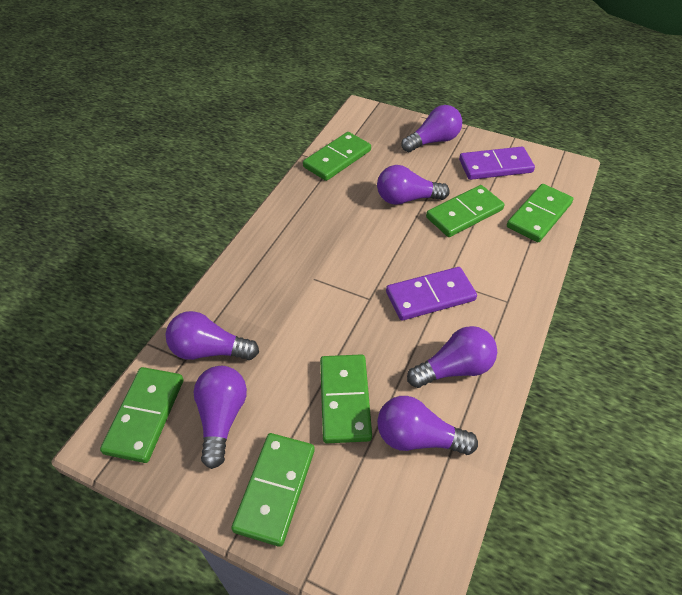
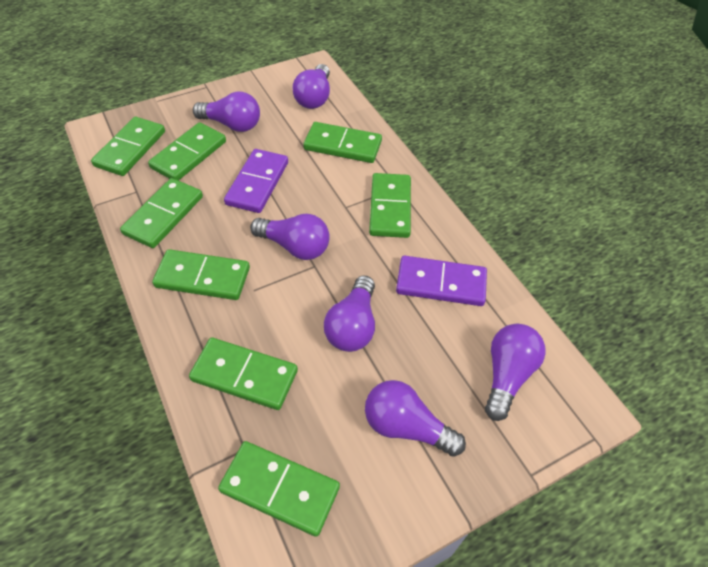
green domino: 6 -> 8

